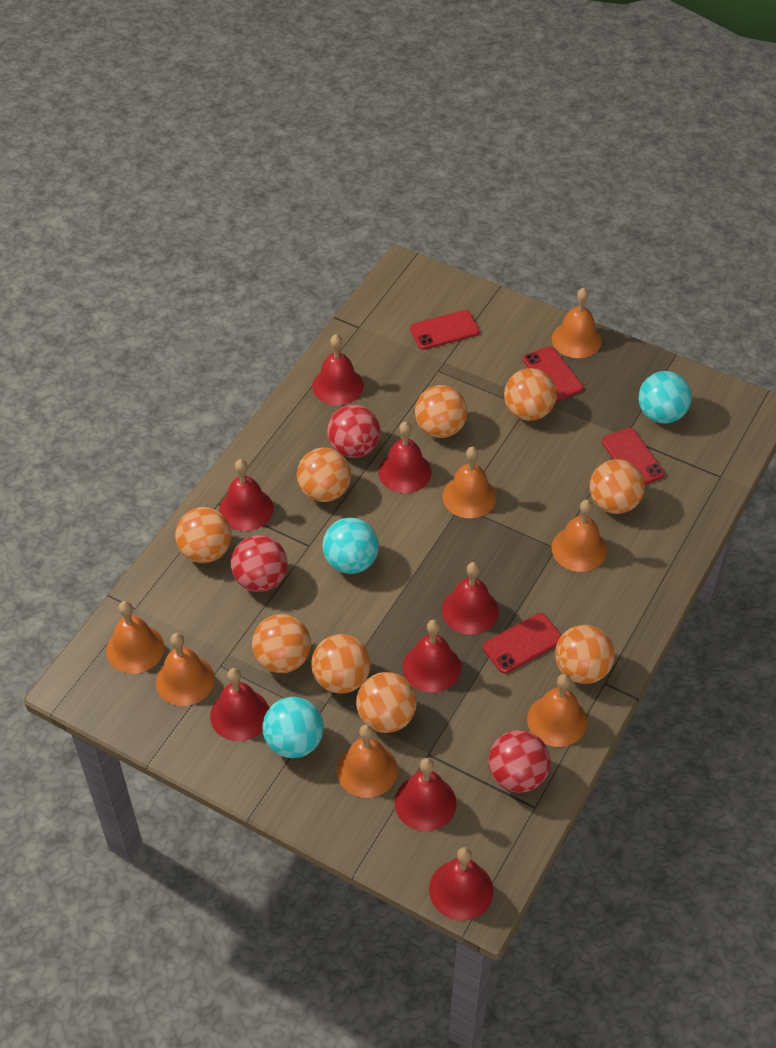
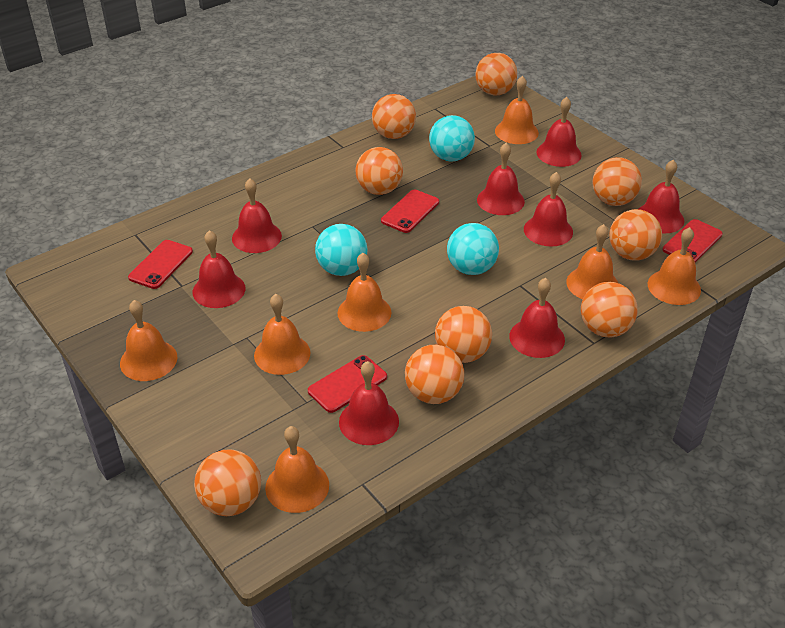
red ball: 3 -> 0

